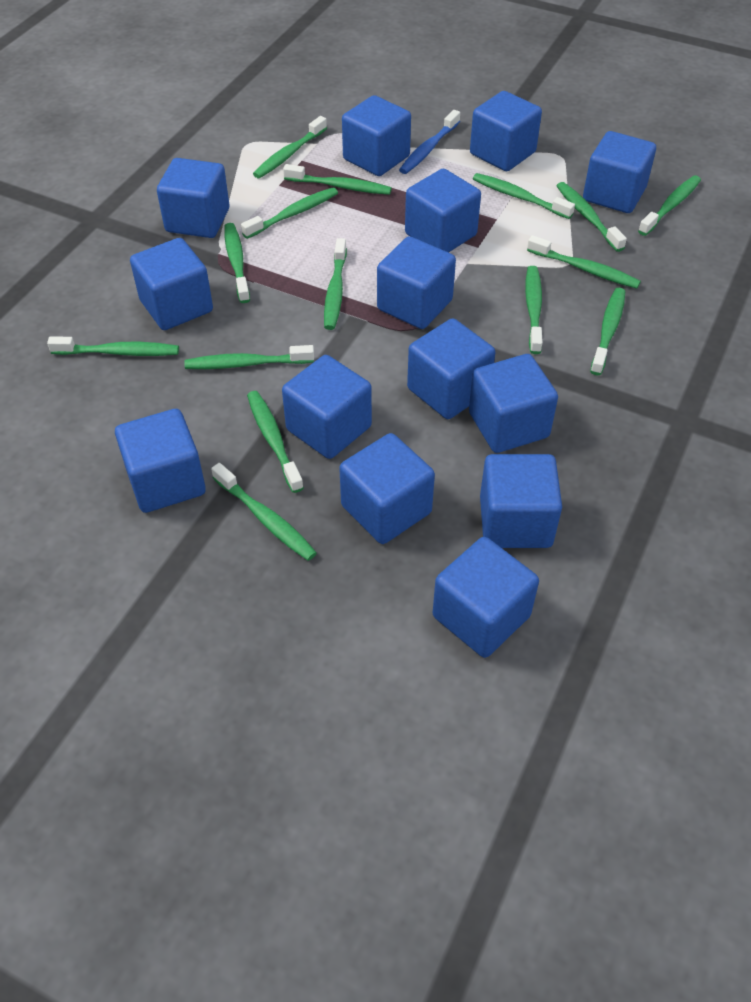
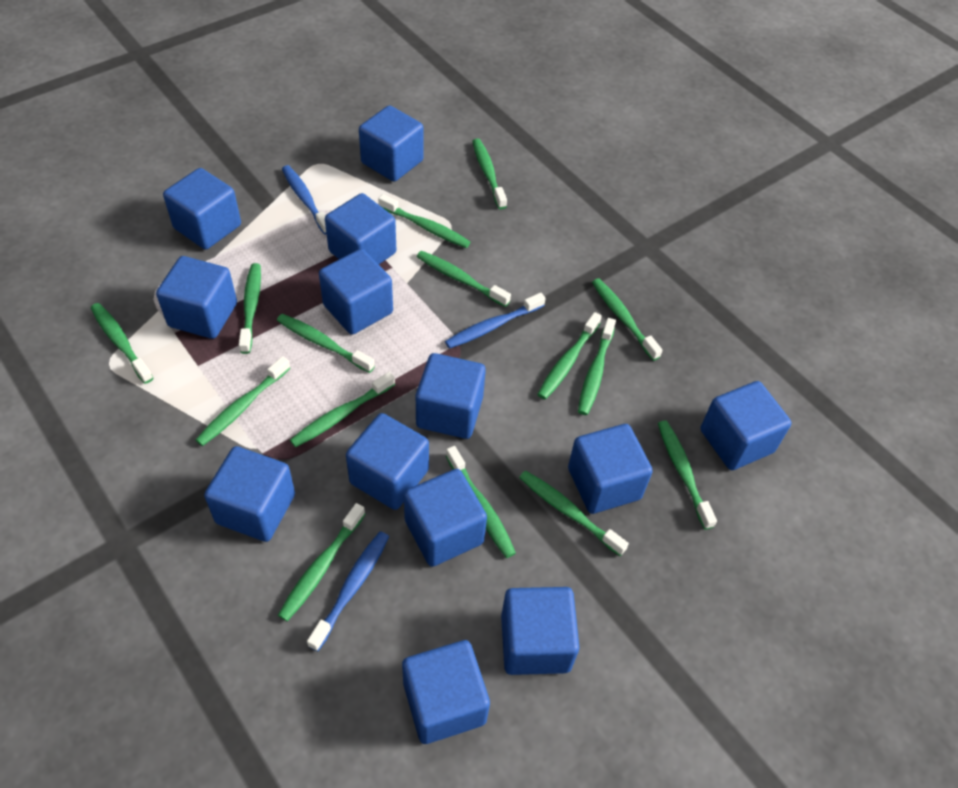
blue cube: 14 -> 13
blue toothbrush: 1 -> 3

